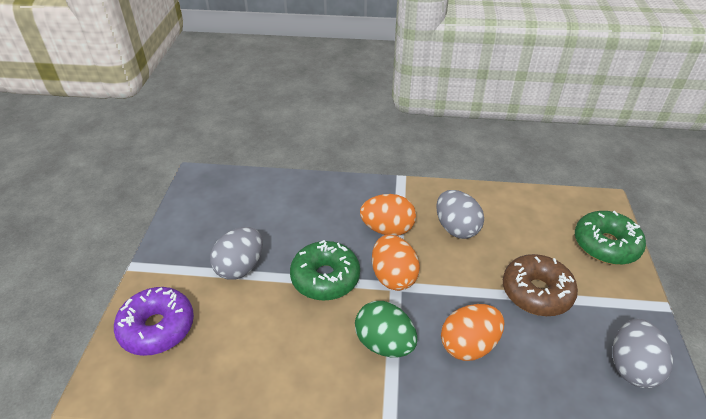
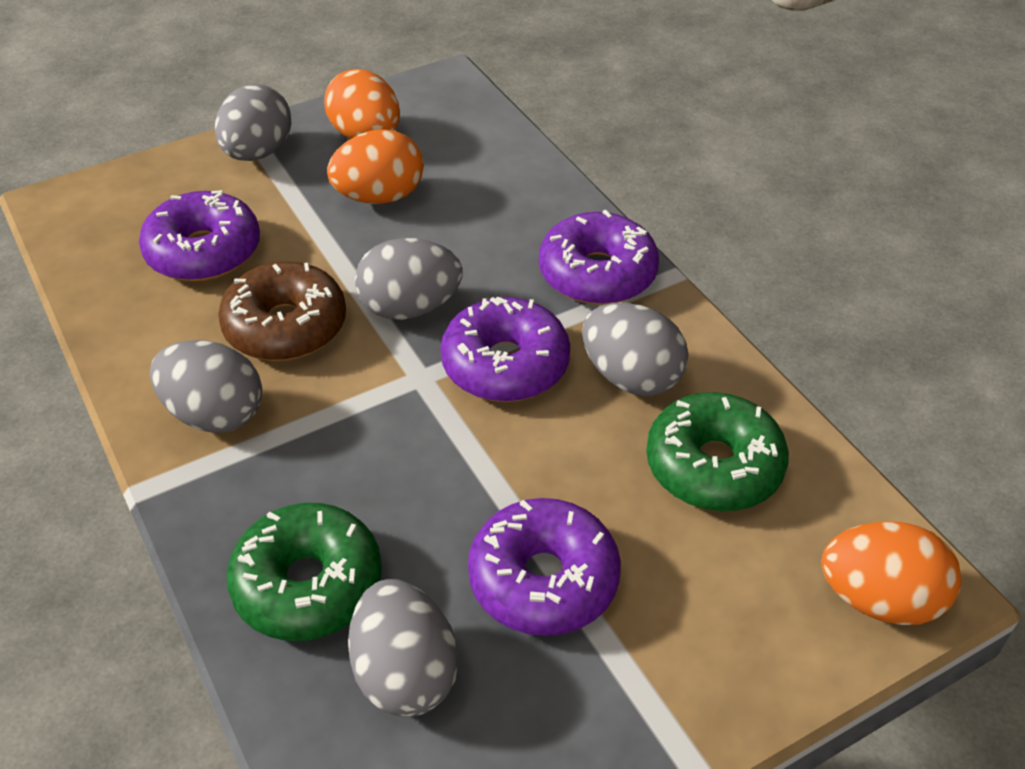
green egg: 1 -> 0
grey egg: 3 -> 5
purple donut: 1 -> 4

